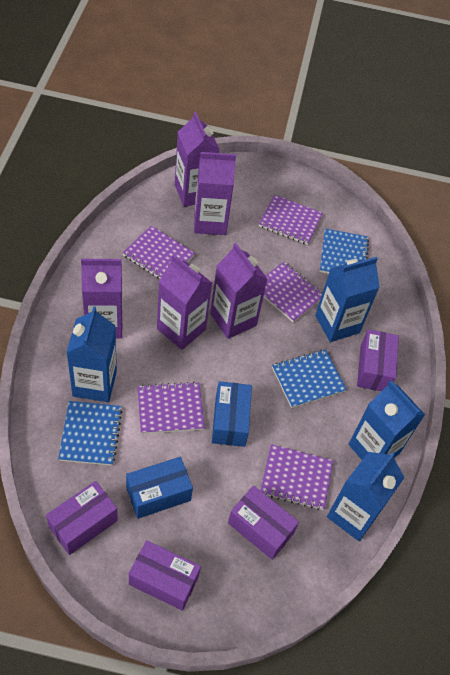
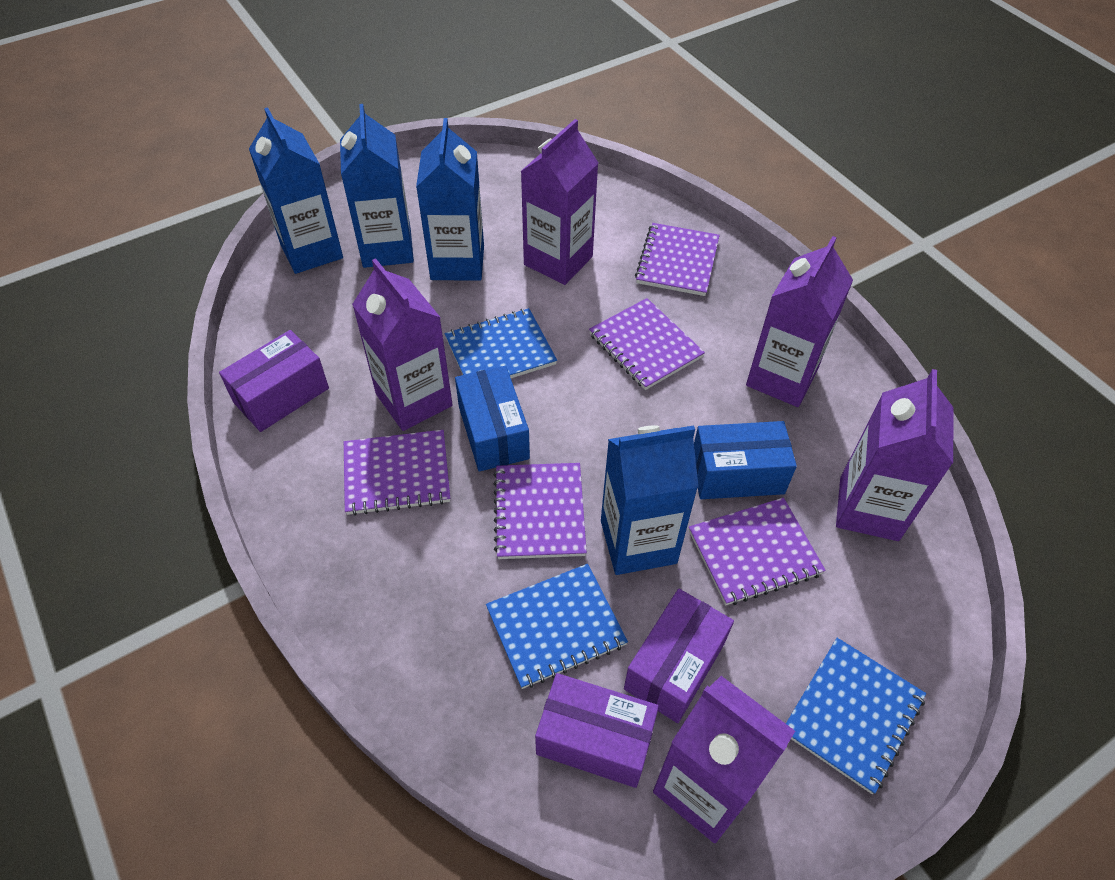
purple box: 4 -> 3

